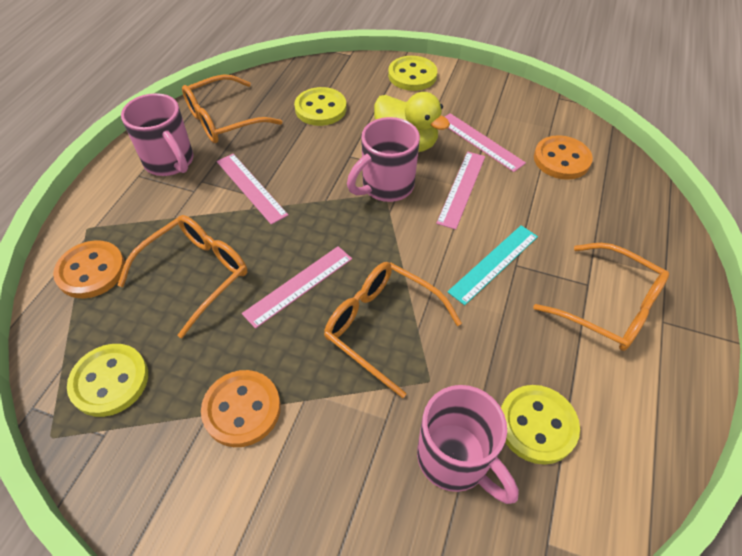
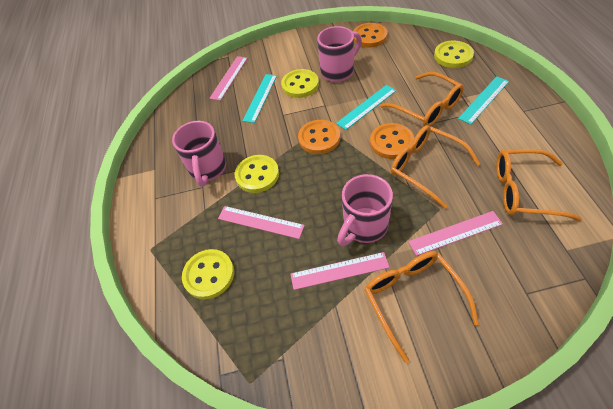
turquoise ruler: 1 -> 3
yellow duck: 1 -> 0

